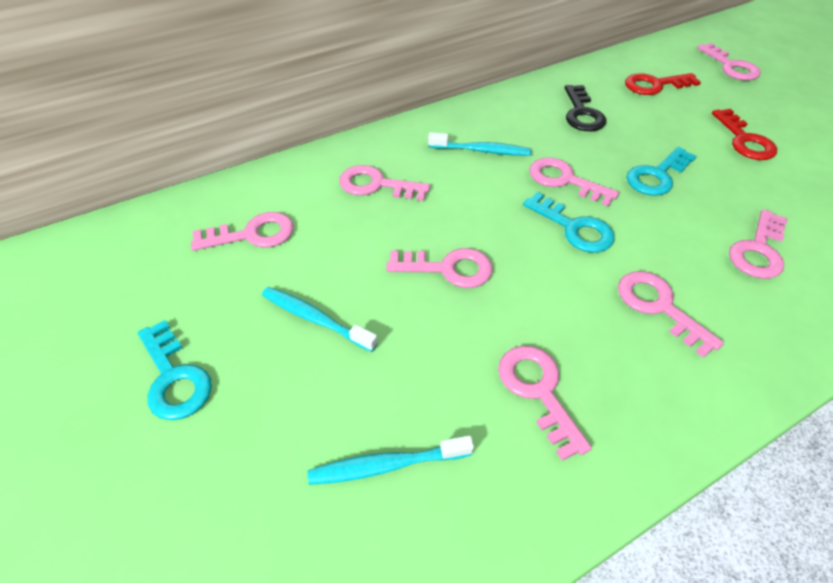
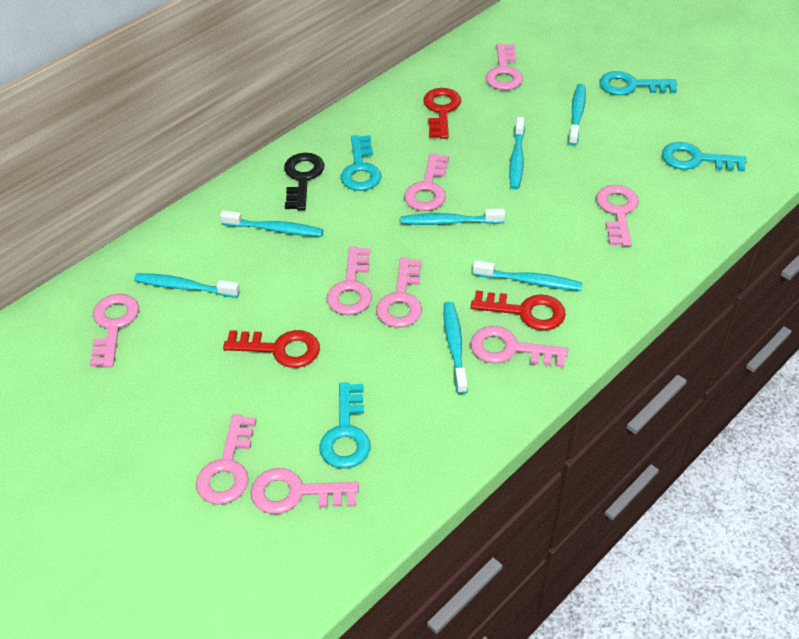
pink key: 8 -> 9
red key: 2 -> 3
turquoise key: 3 -> 4
turquoise toothbrush: 3 -> 7

